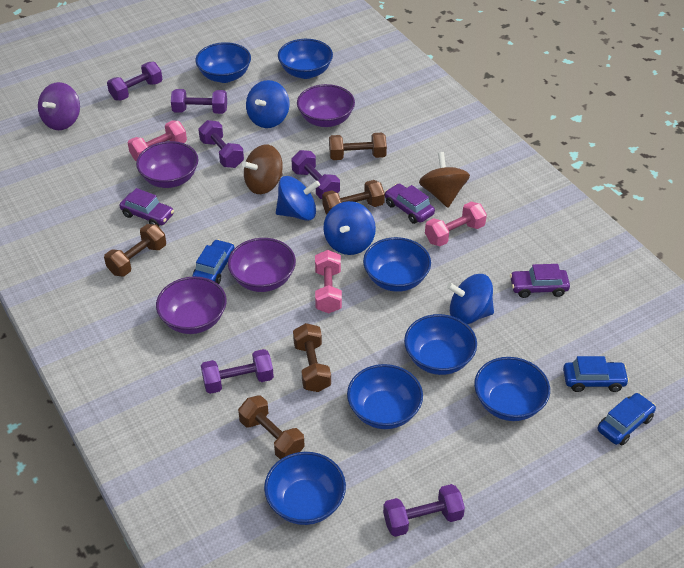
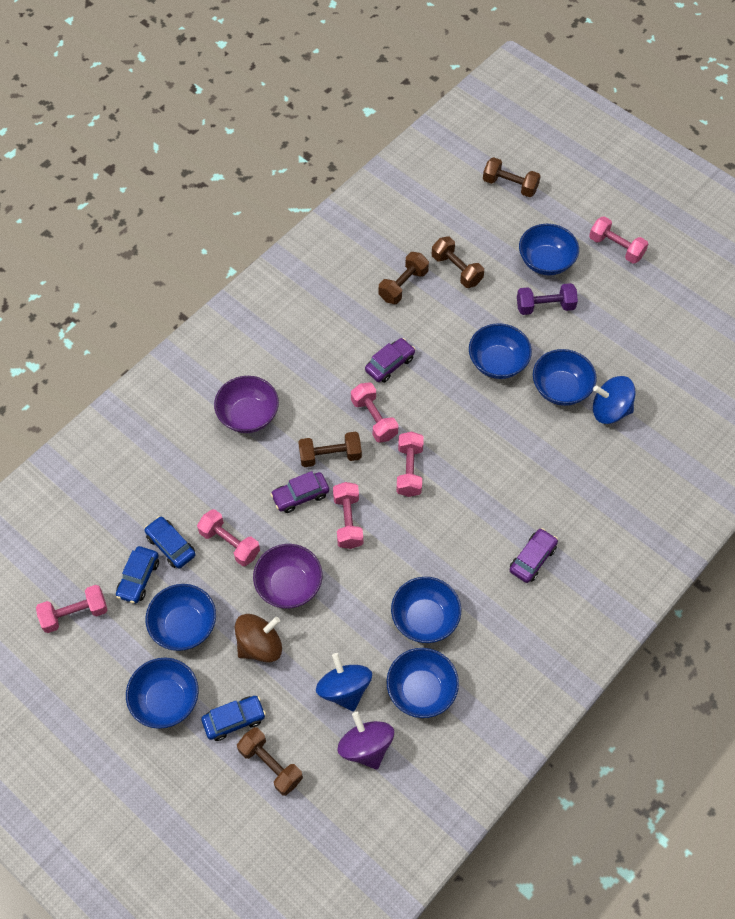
blue spinning top: 4 -> 2
brown spinning top: 2 -> 1
pink dumbbell: 3 -> 6
purple bowl: 4 -> 2
purple dumbbell: 6 -> 1

